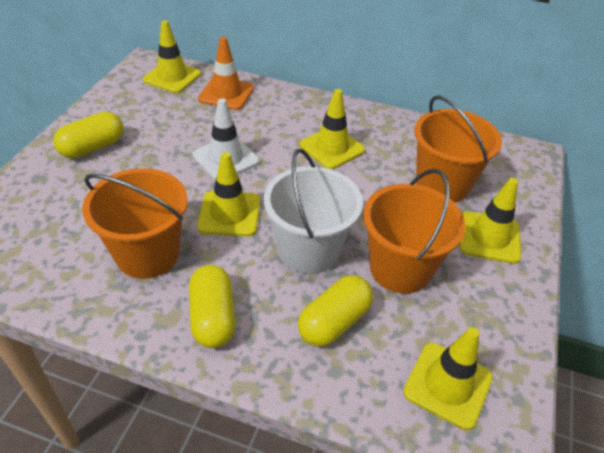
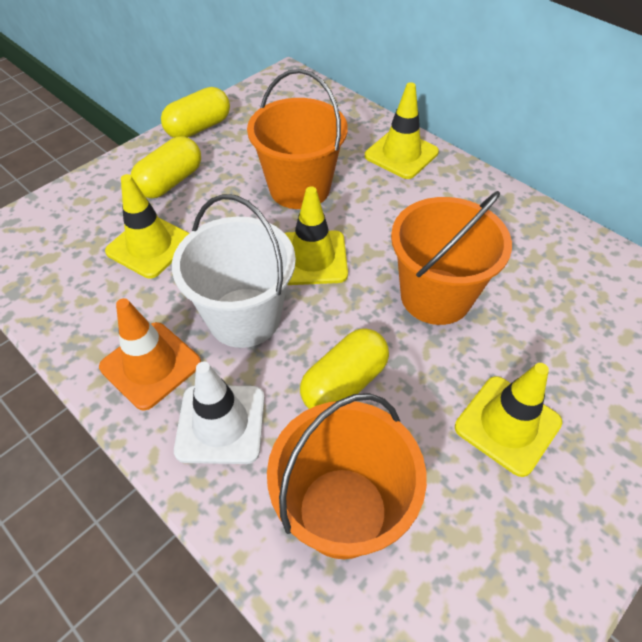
yellow traffic cone: 5 -> 4

